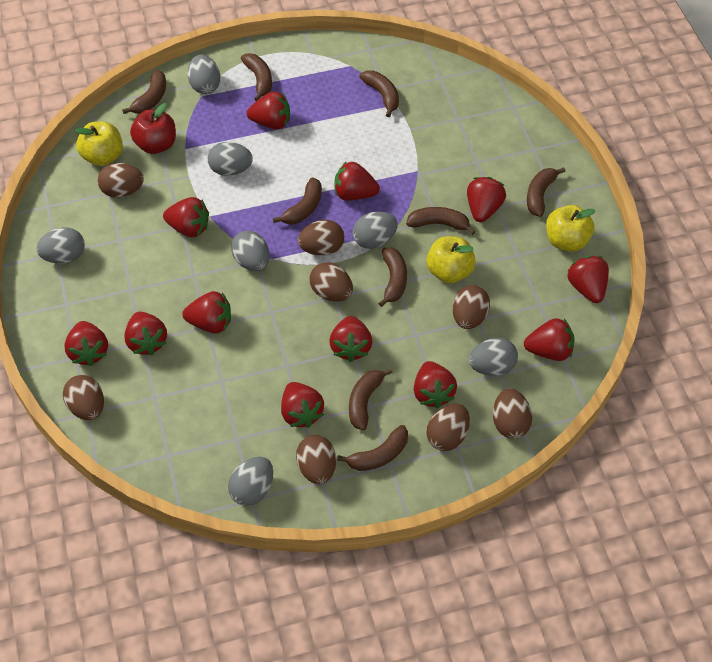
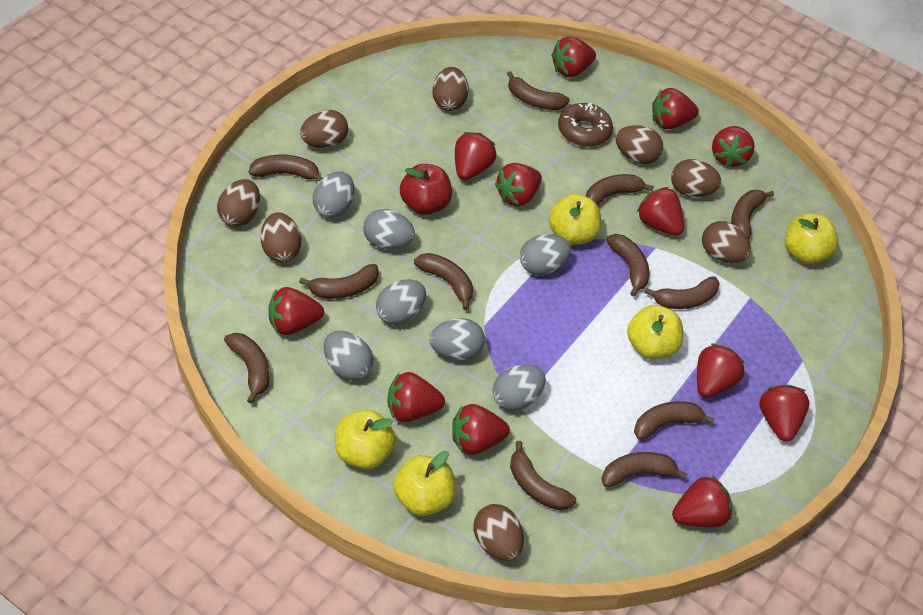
brown banana: 9 -> 12
brown donut: 0 -> 1
yellow apple: 3 -> 5

